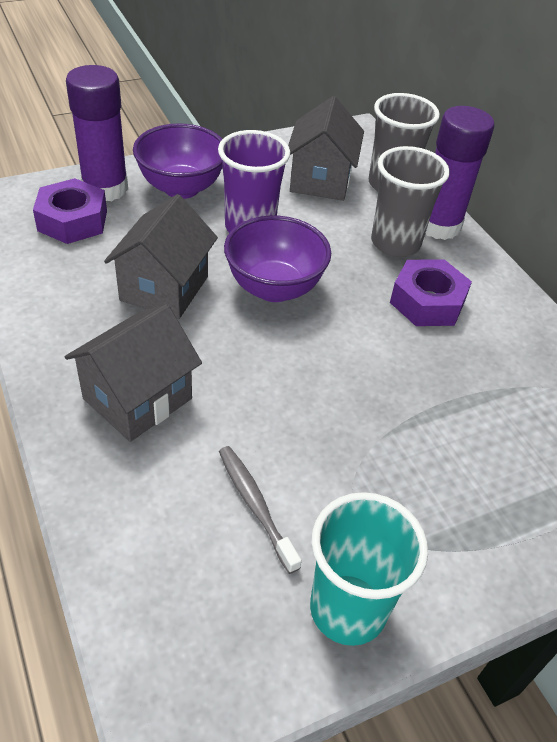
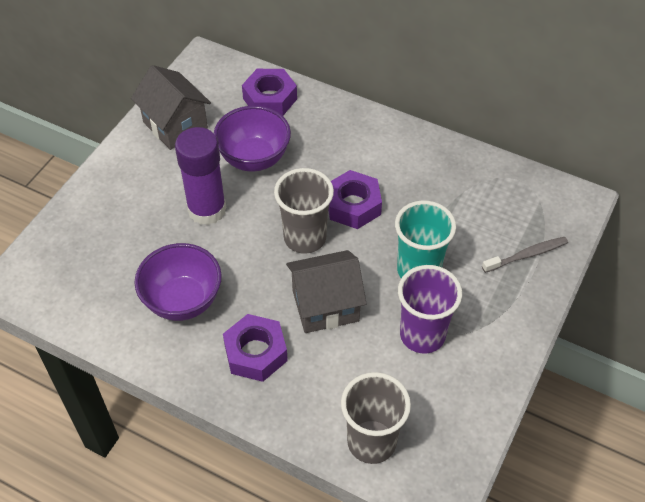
grey house: 3 -> 2
purple glue stick: 2 -> 1
purple nut: 2 -> 3

